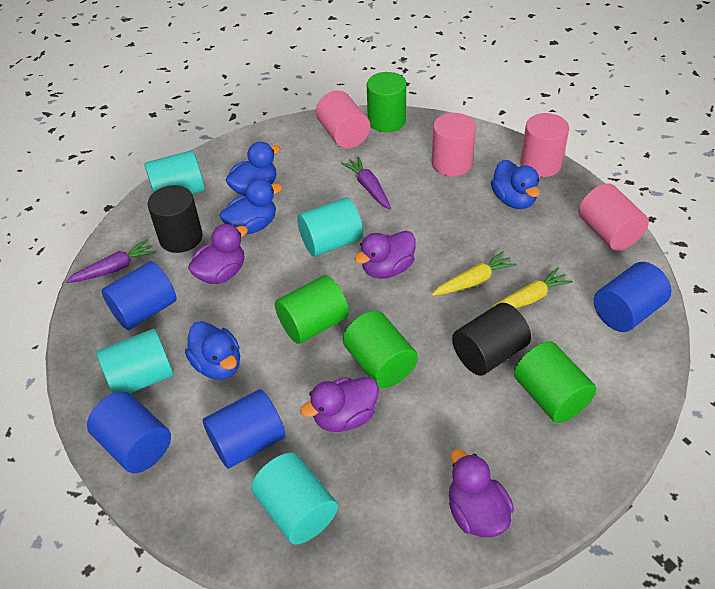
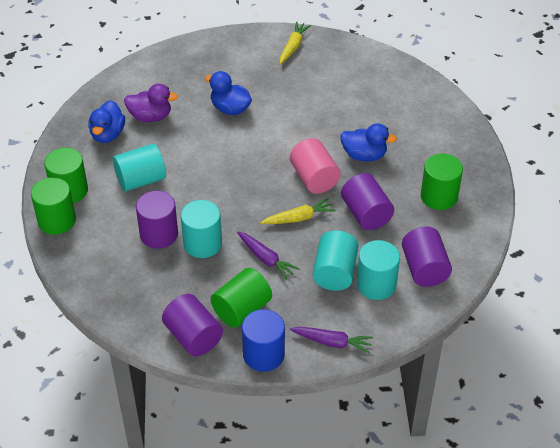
black cylinder: 2 -> 0
blue cylinder: 4 -> 1
blue duck: 4 -> 3
pink cylinder: 4 -> 1
purple cylinder: 0 -> 4
purple duck: 4 -> 1

